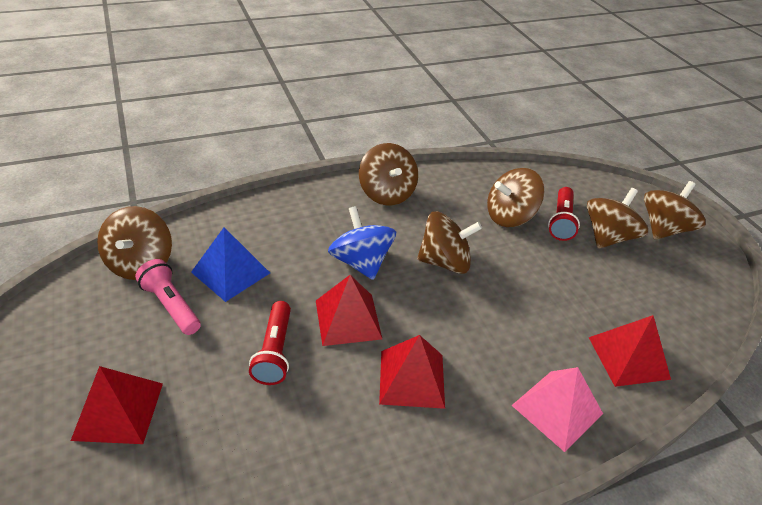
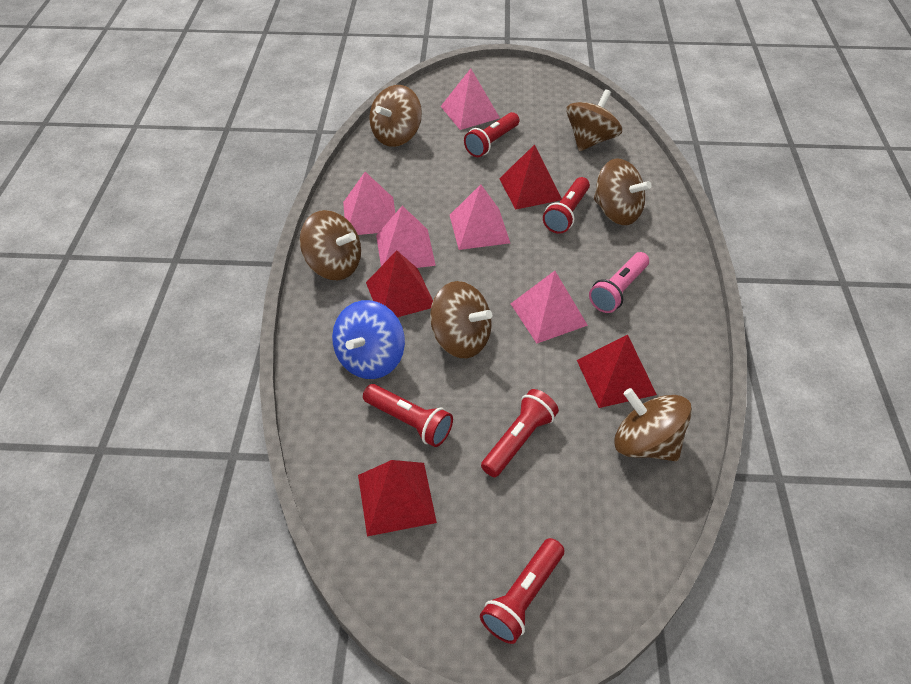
blue pyramid: 1 -> 0
pink pyramid: 1 -> 5
red flashlight: 2 -> 5

